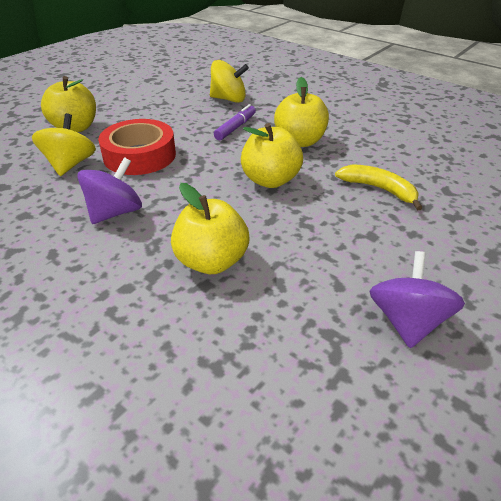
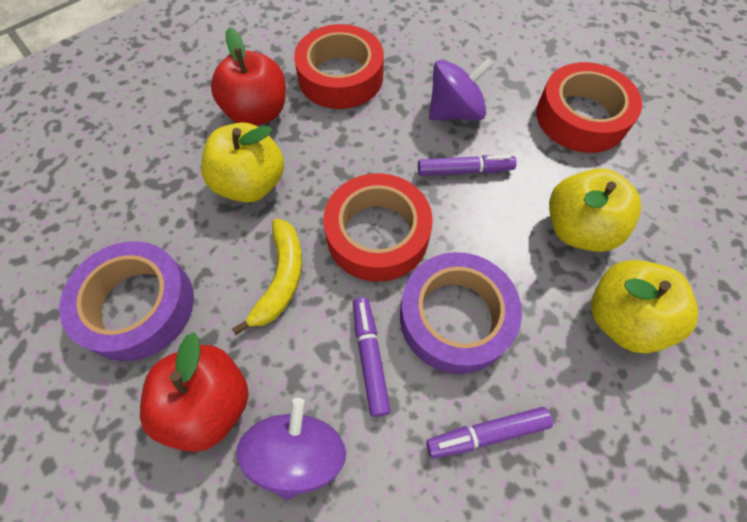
purple marker: 1 -> 3
purple tape: 0 -> 2
red apple: 0 -> 2
red tape: 1 -> 3
yellow apple: 4 -> 3
yellow spinning top: 2 -> 0

